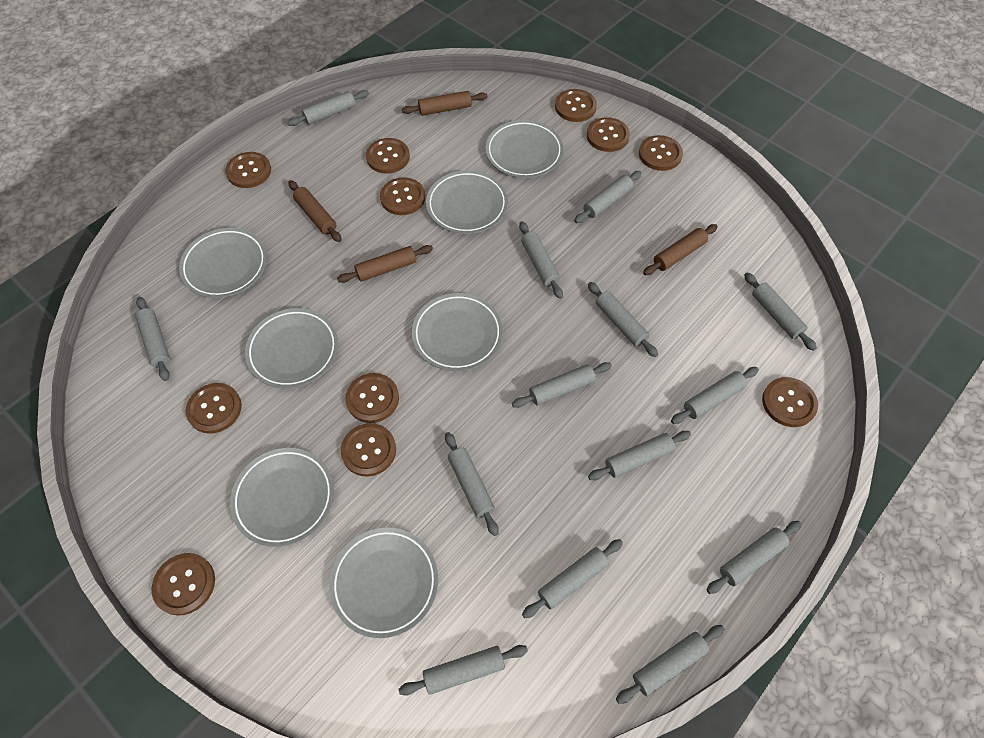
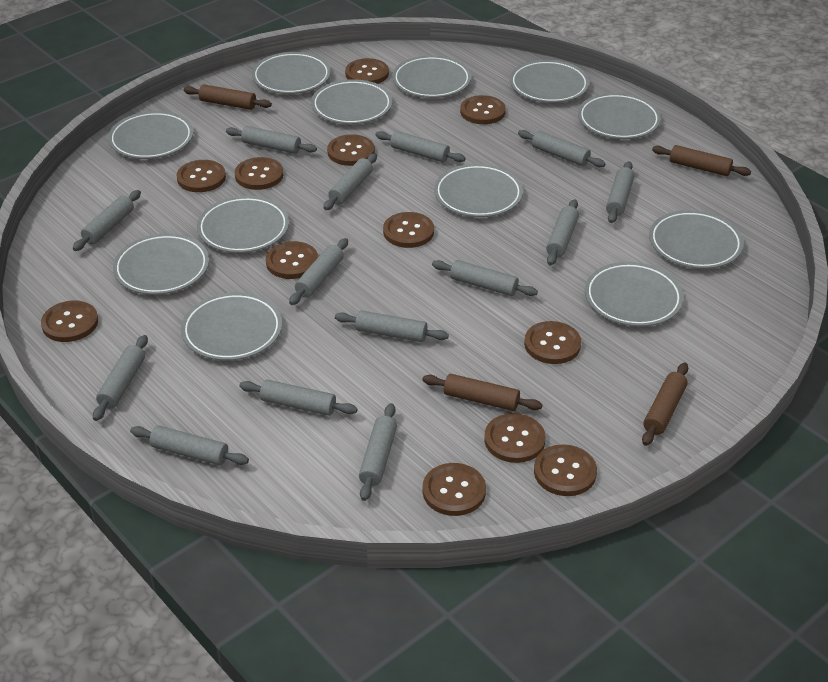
brown button: 11 -> 12
grey plate: 7 -> 12

